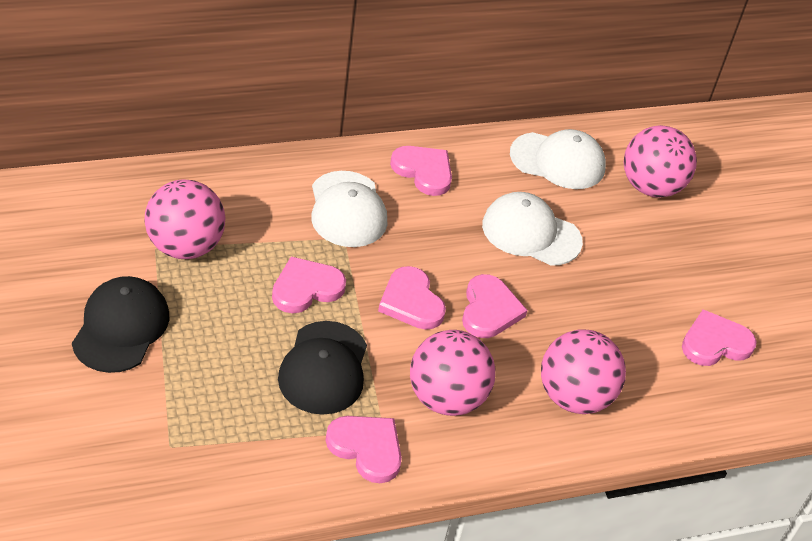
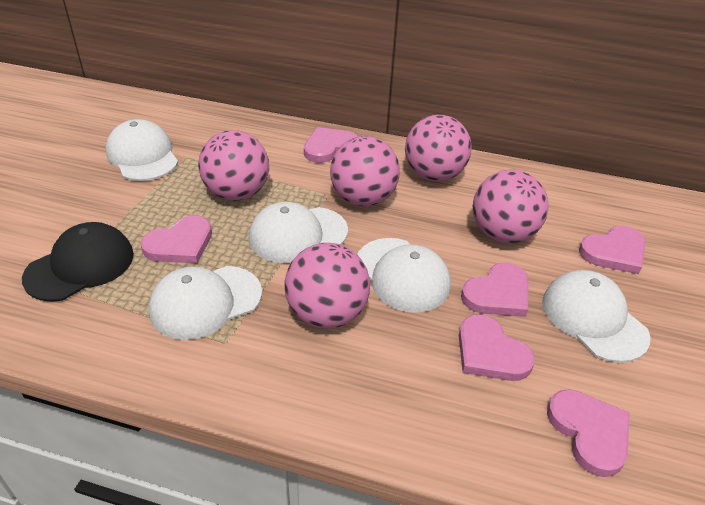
black cap: 2 -> 1
pink ball: 4 -> 5
white cap: 3 -> 5

